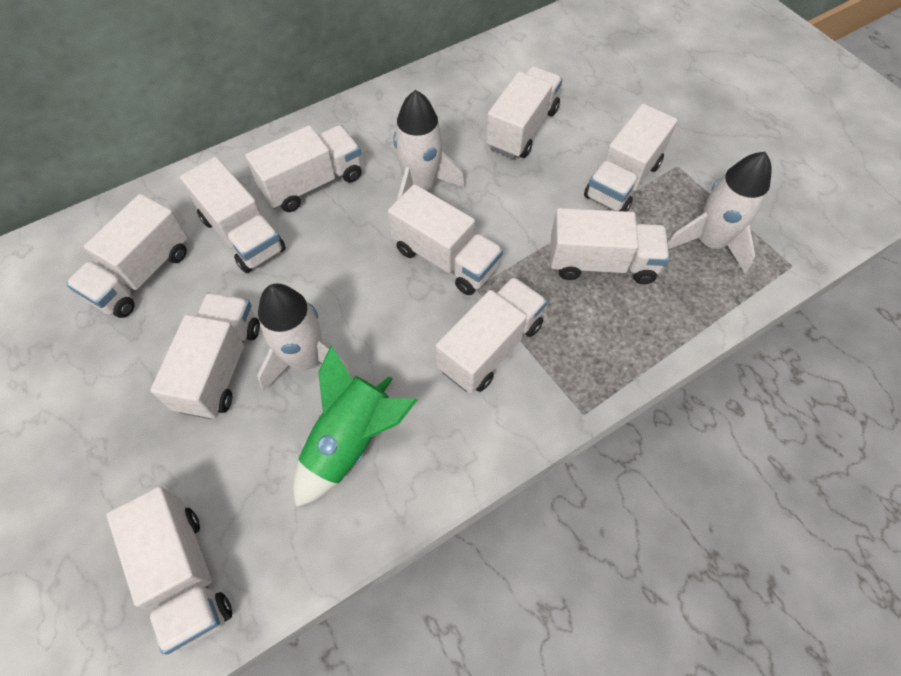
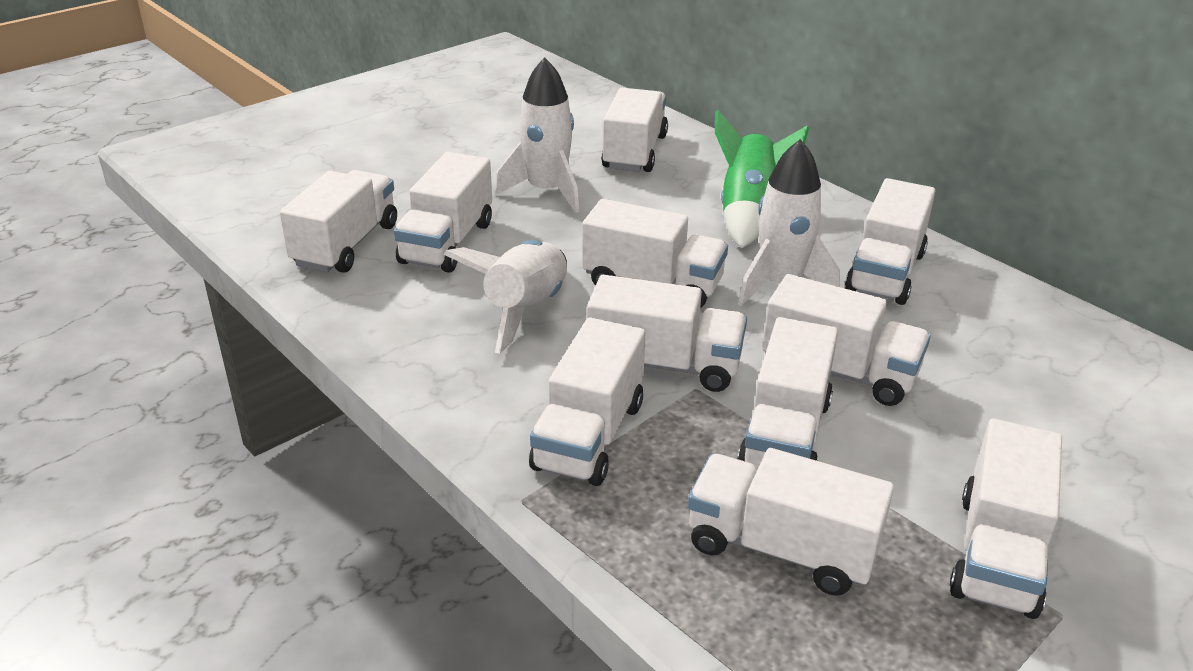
white truck: 10 -> 11

